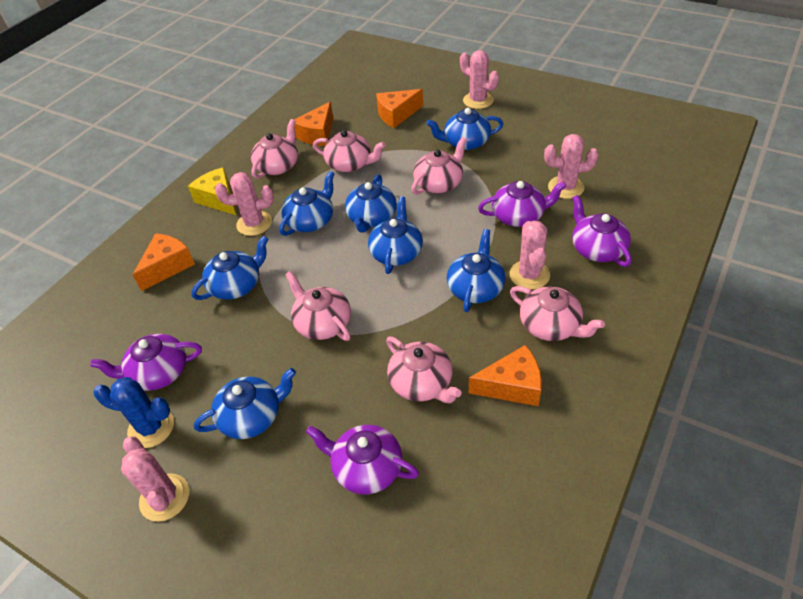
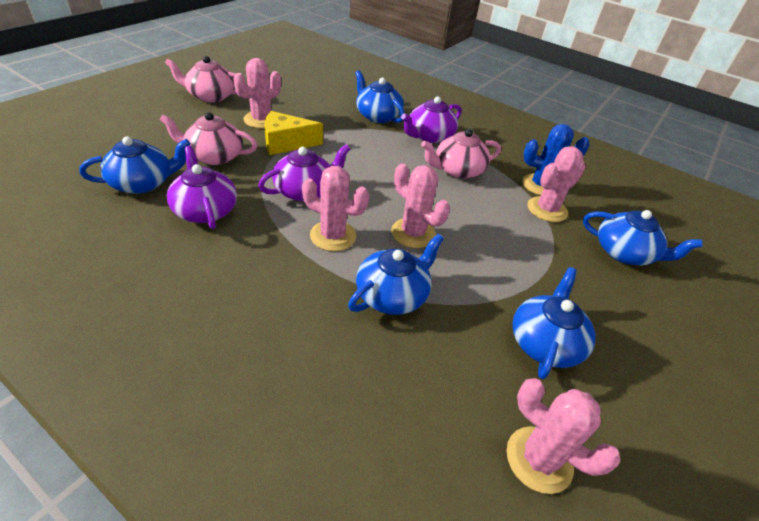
blue teapot: 7 -> 5
orange cheese: 4 -> 0
pink teapot: 6 -> 3
purple teapot: 4 -> 3

